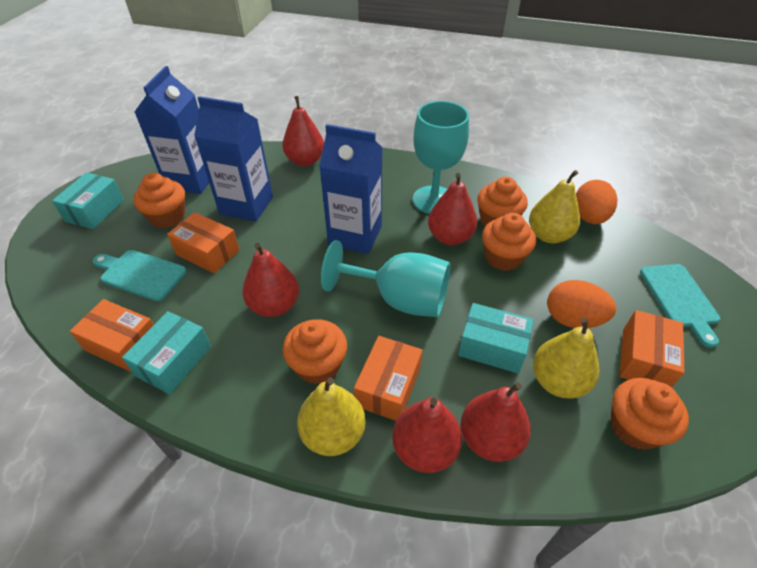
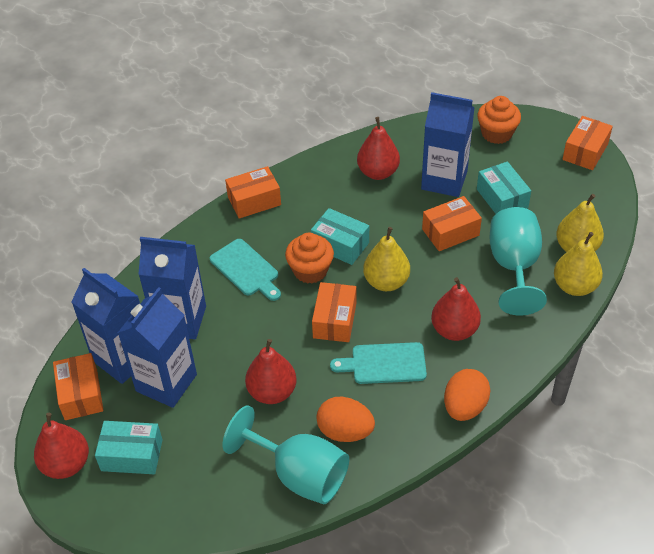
blue carton: 3 -> 4
orange box: 4 -> 5
orange cupcake: 5 -> 2
red pear: 5 -> 4

